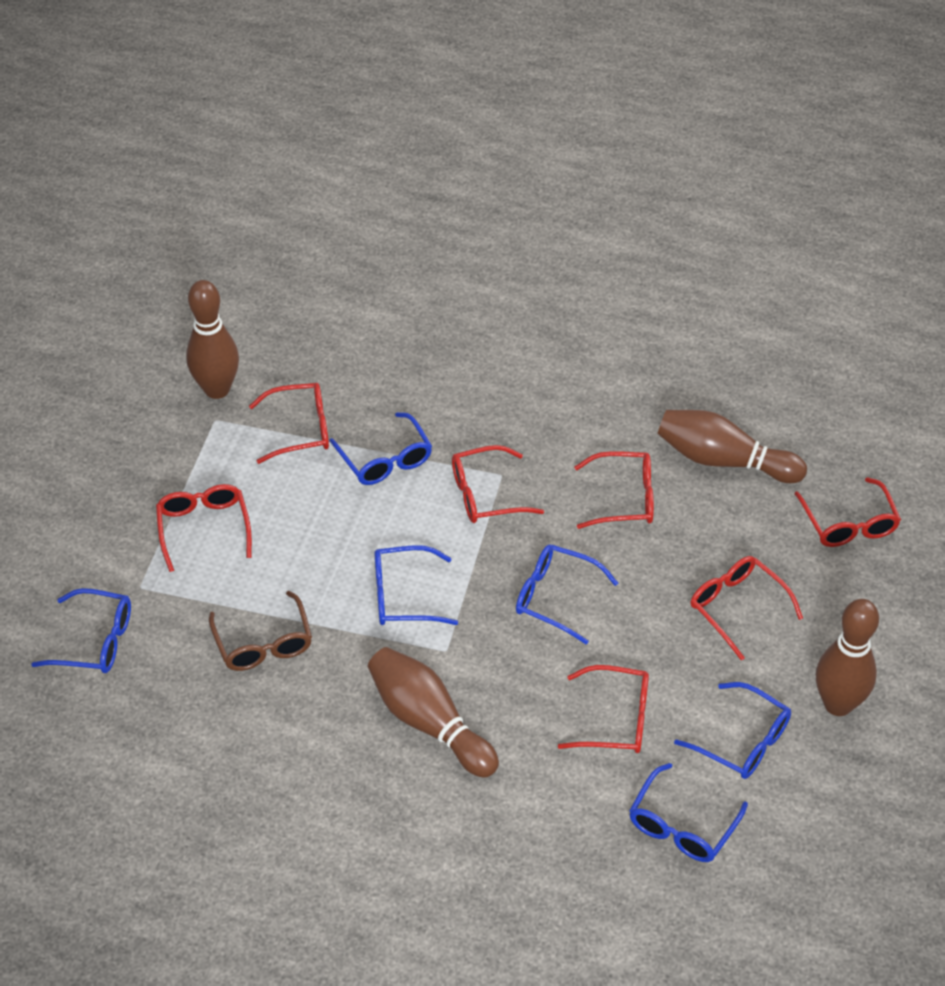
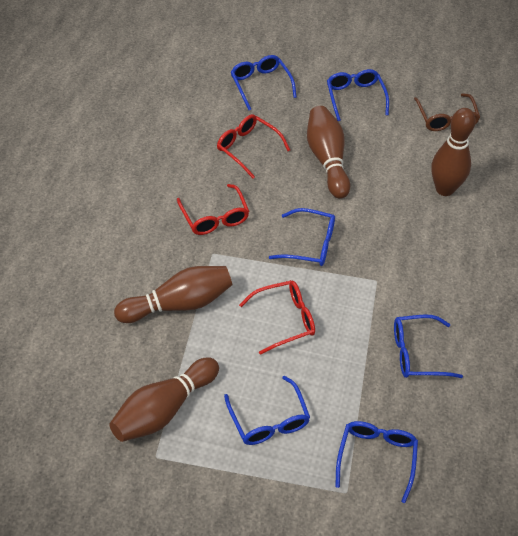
red glasses: 7 -> 3

